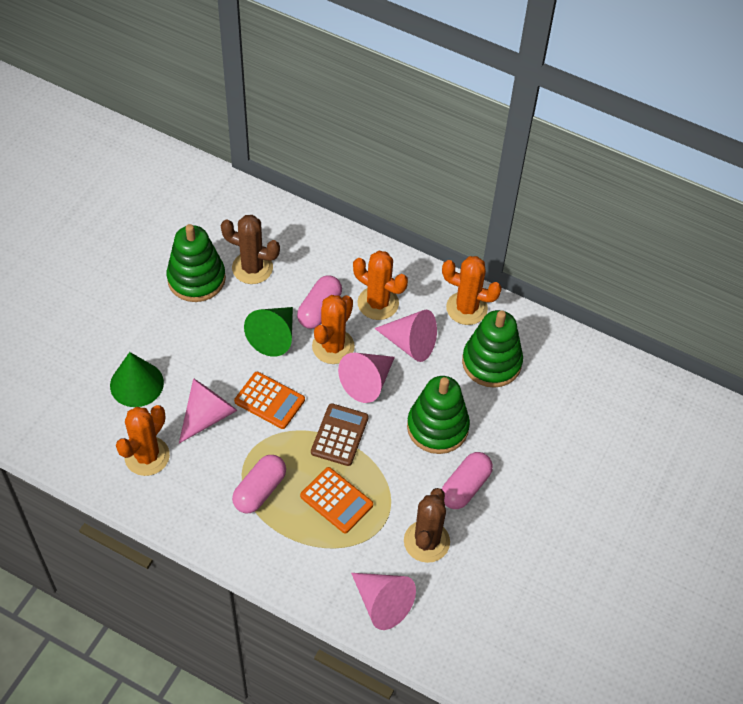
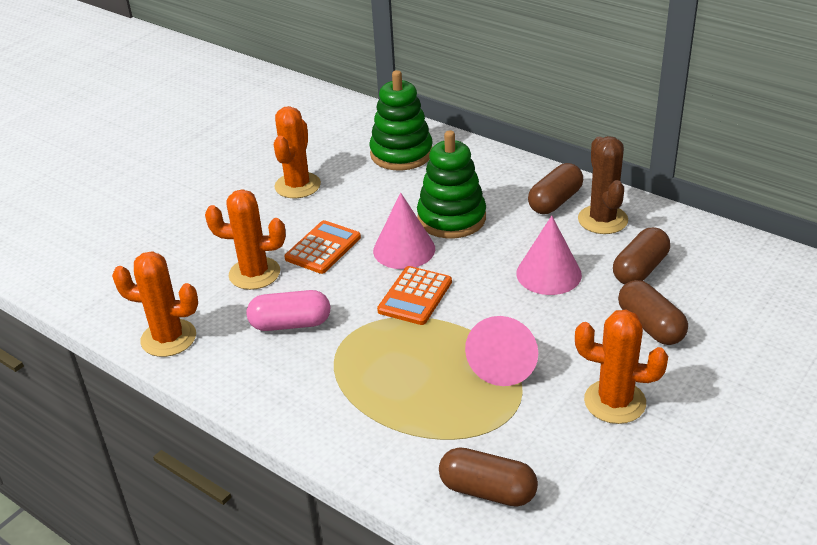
brown cactus: 2 -> 1
brown calculator: 1 -> 0
brown capsule: 0 -> 4
green cone: 2 -> 0
green stacking toy: 3 -> 2
pink capsule: 3 -> 1
pink cone: 4 -> 3

